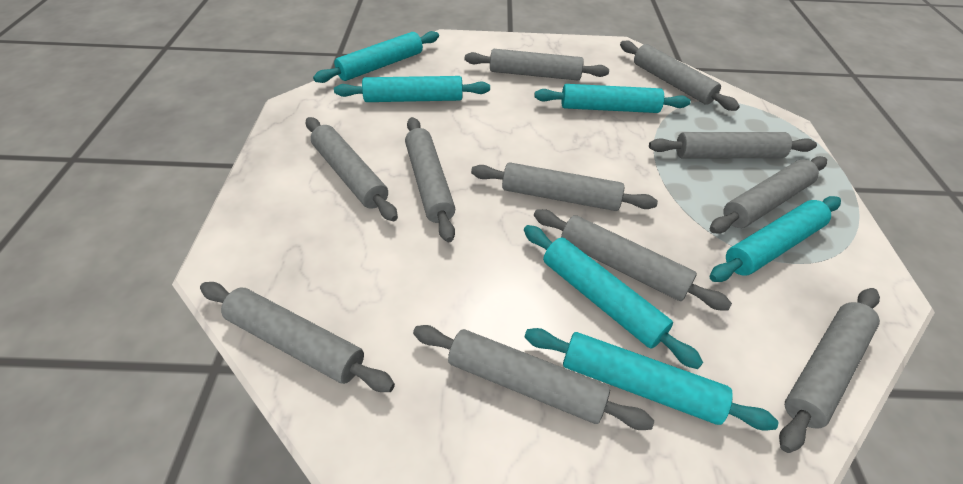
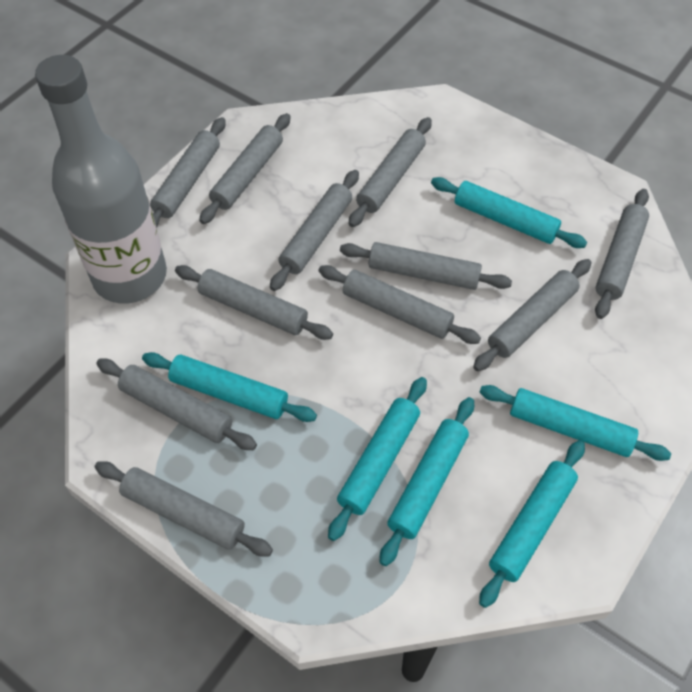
grey bottle: 0 -> 1

